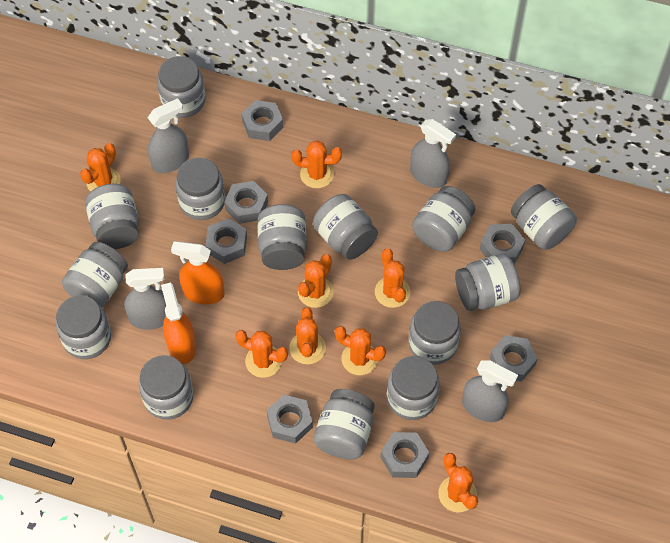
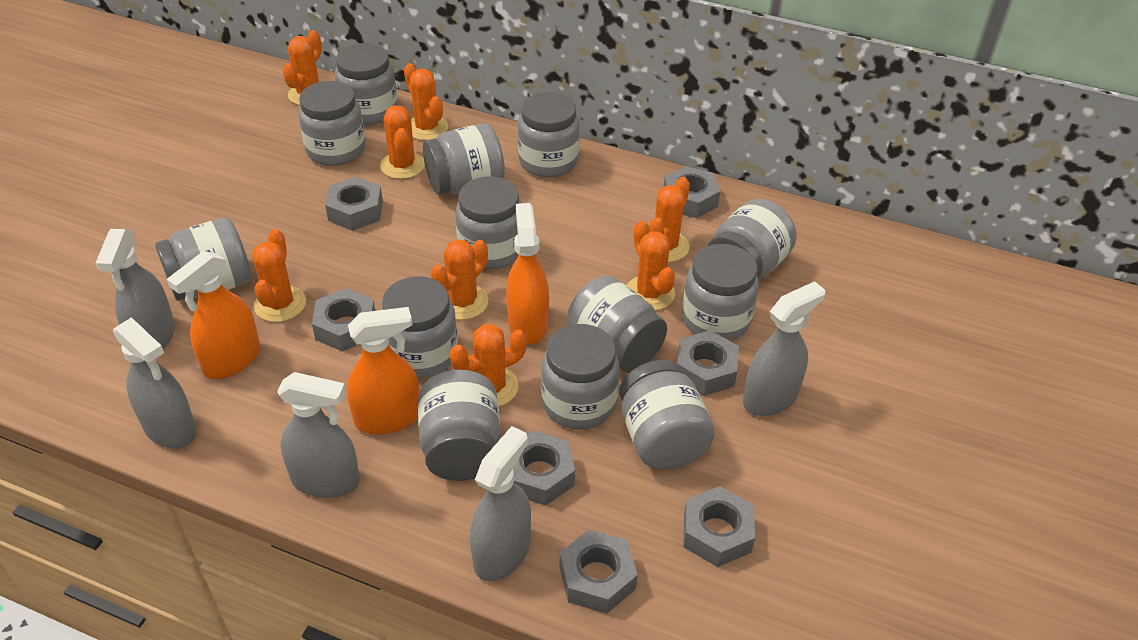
grey jar: 14 -> 13
grey spray bottle: 4 -> 5
orange spray bottle: 2 -> 3

